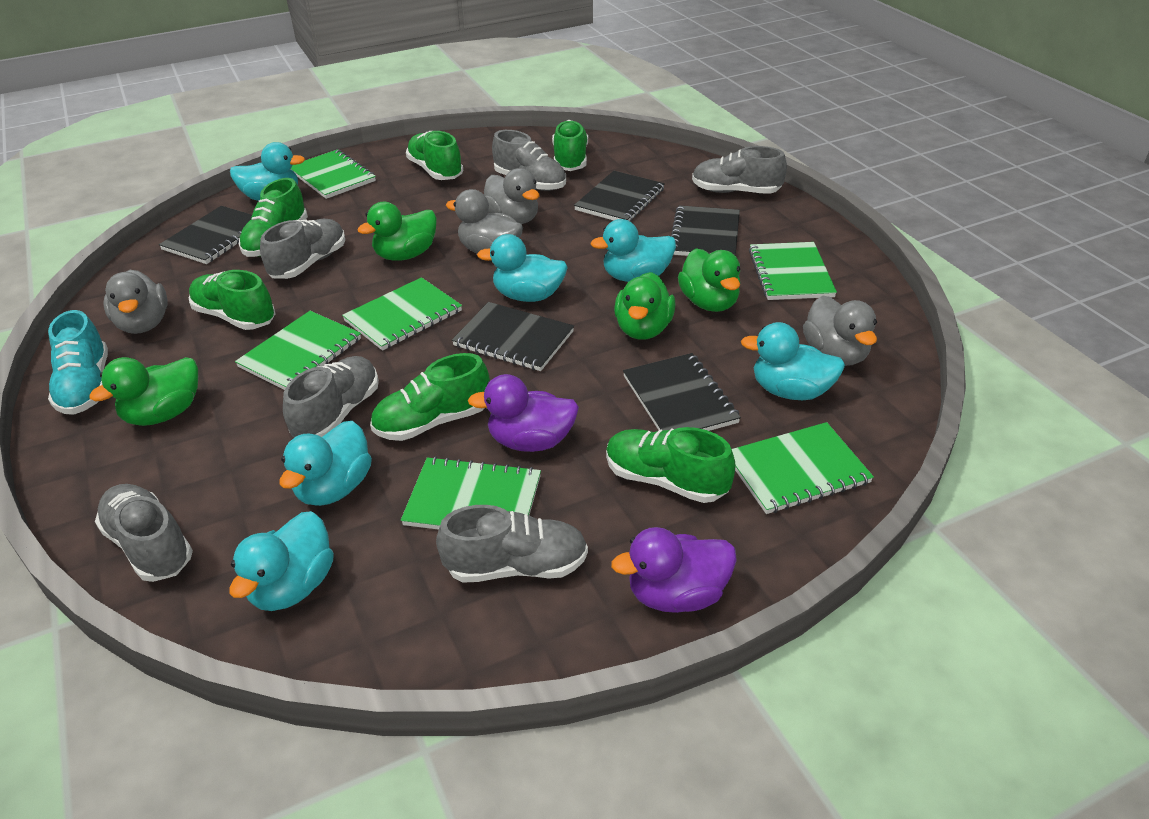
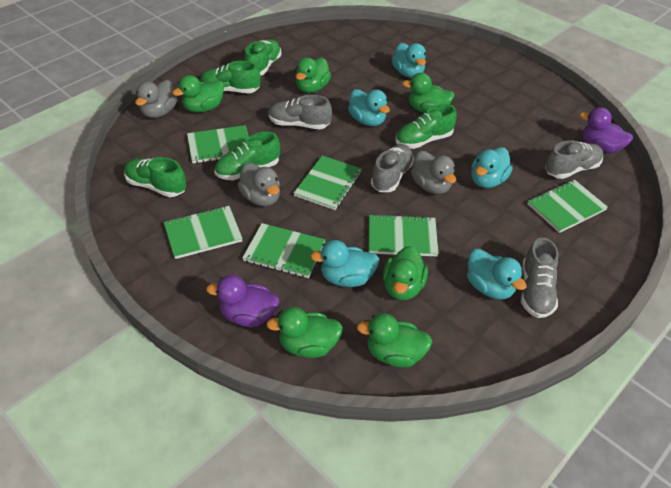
black notebook: 5 -> 0
green duck: 4 -> 6
green shoe: 6 -> 5
grey duck: 4 -> 3
grey shoe: 6 -> 4
turquoise duck: 6 -> 5
turquoise shoe: 1 -> 0

